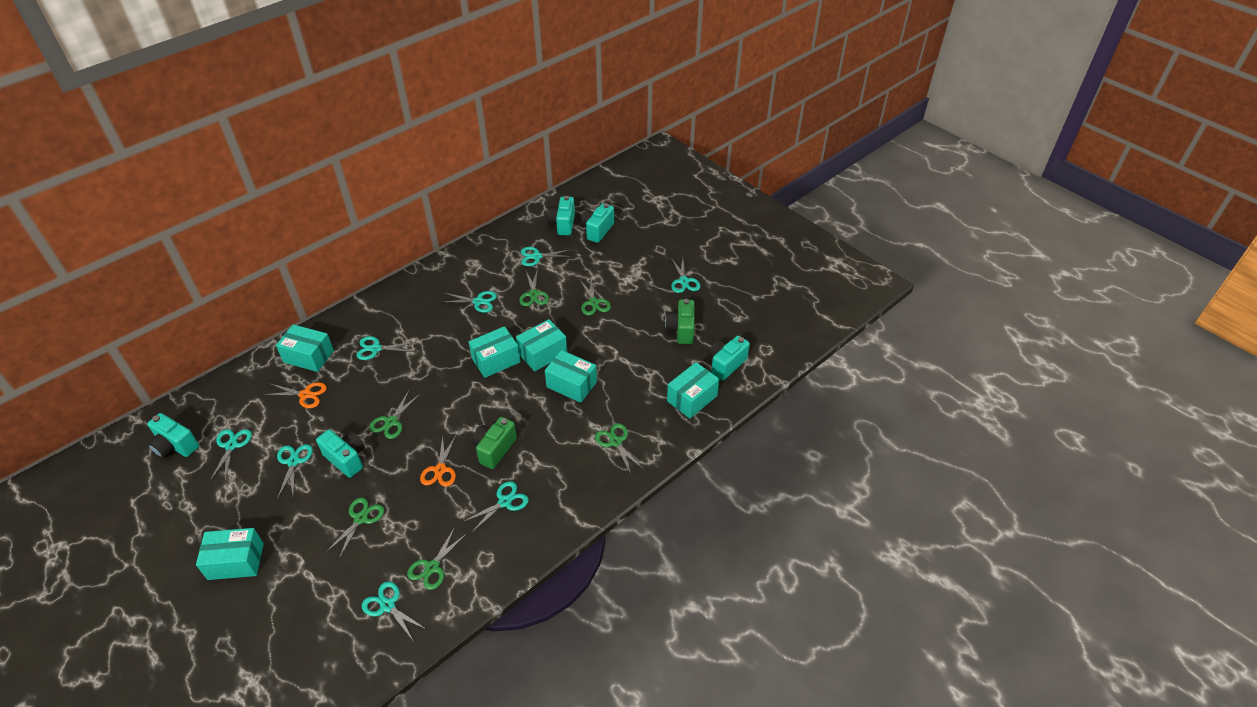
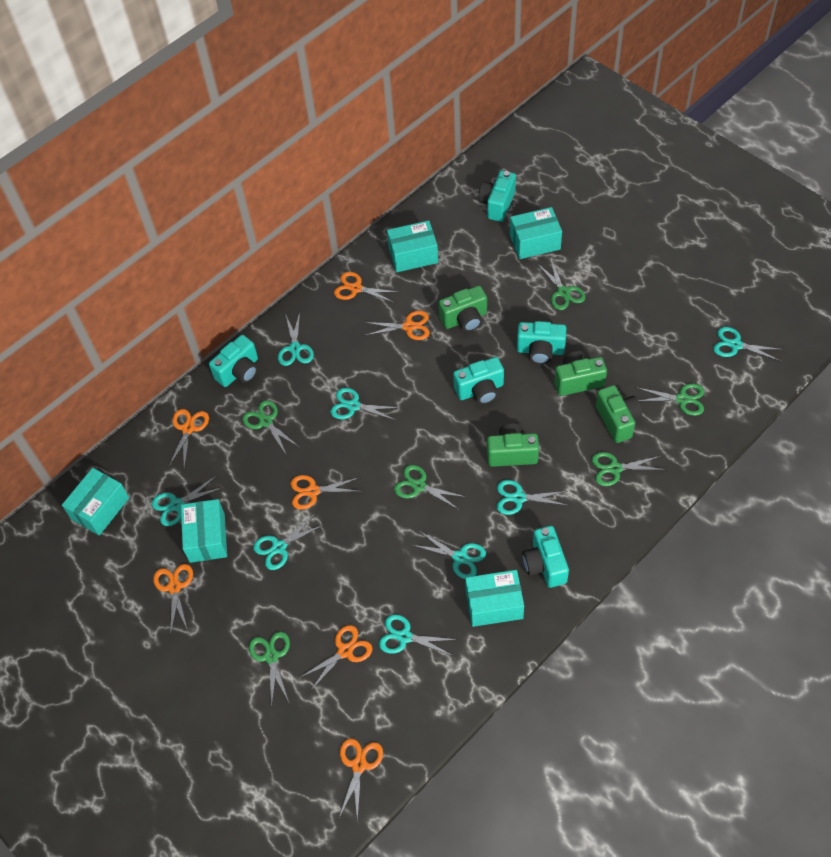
green camera: 2 -> 4
orange scissors: 2 -> 7
turquoise box: 6 -> 5

